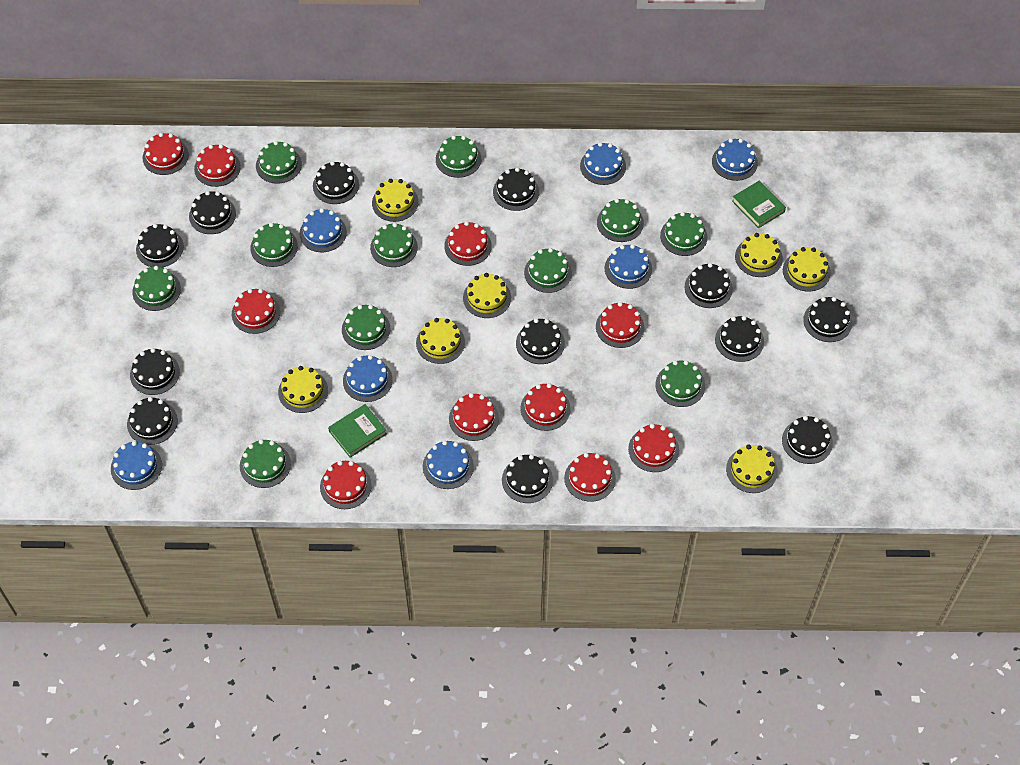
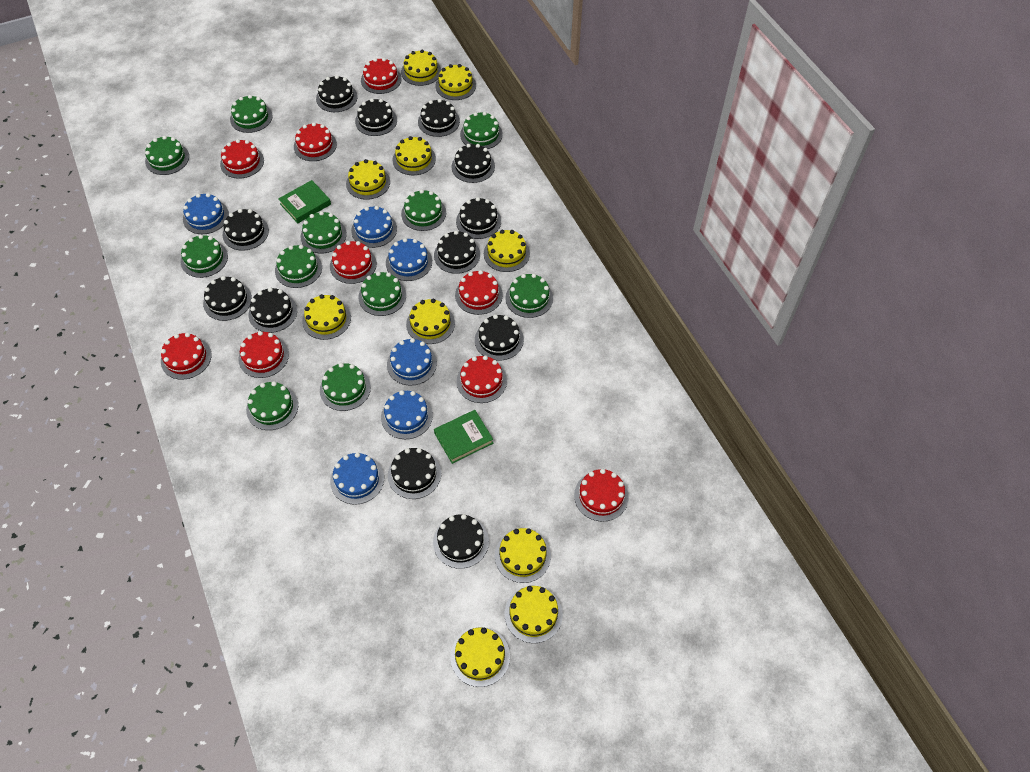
blue cake: 7 -> 6
red cake: 10 -> 9
yellow cake: 7 -> 10

